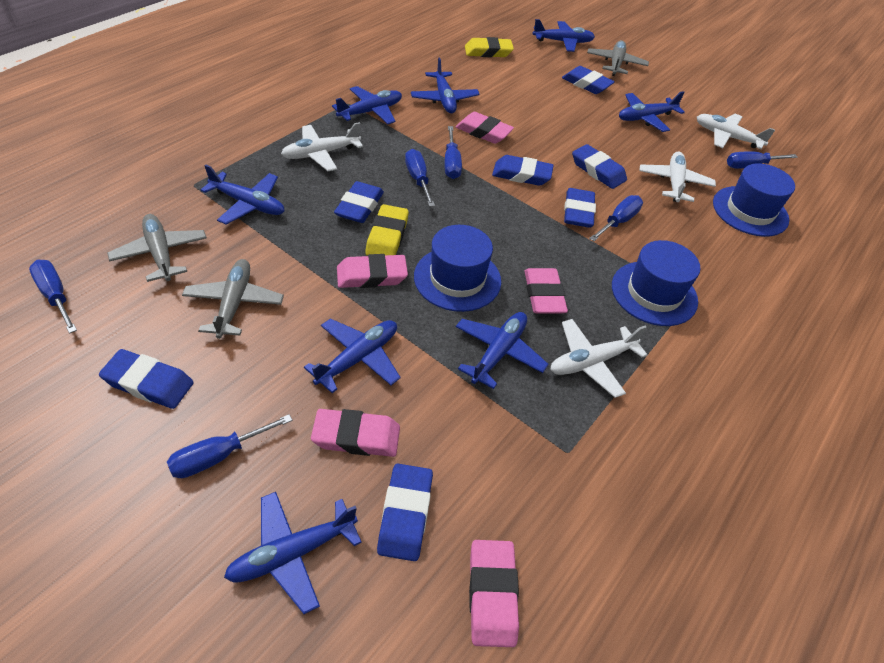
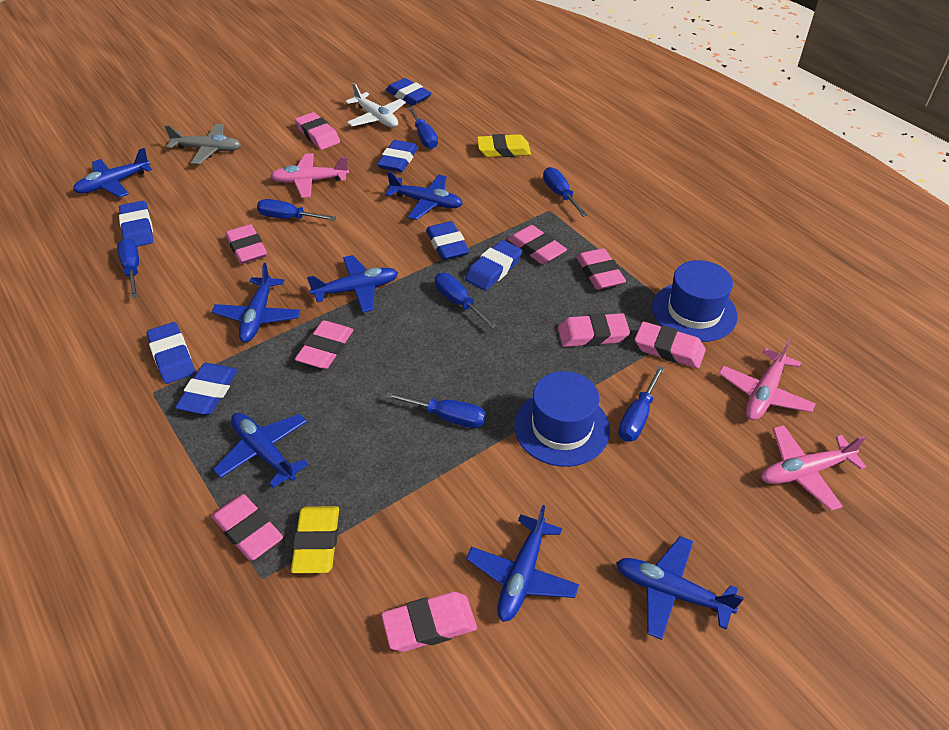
blue hat: 3 -> 2
blue plane: 8 -> 7
blue screwdriver: 6 -> 7
grey plane: 3 -> 1
pink eraser: 5 -> 9
pink plane: 0 -> 3
white plane: 4 -> 1

